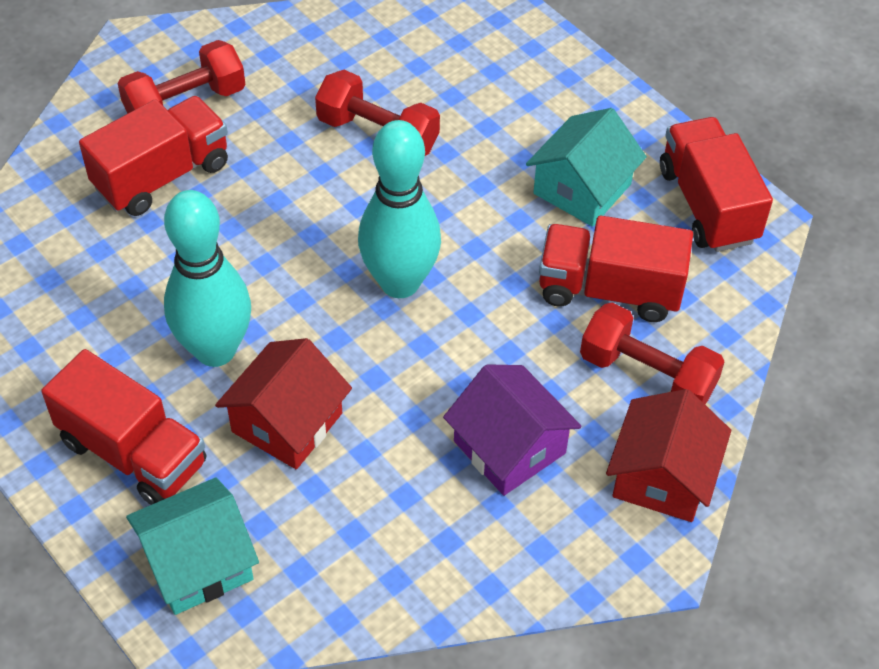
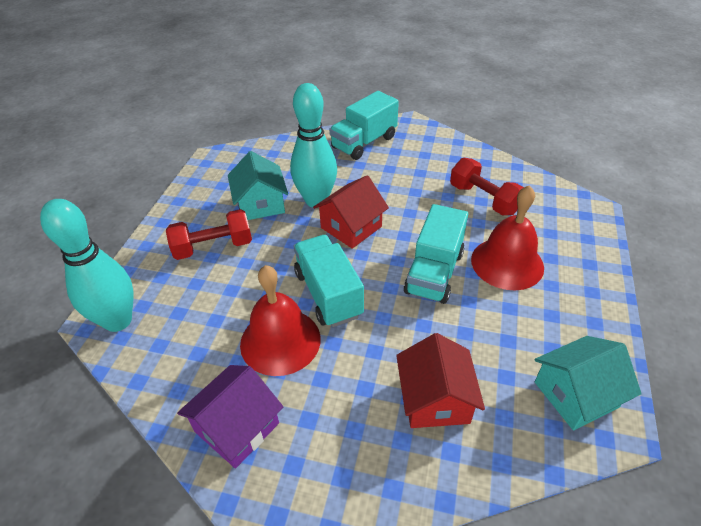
red bell: 0 -> 2
red dumbbell: 3 -> 2
red truck: 4 -> 0
turquoise truck: 0 -> 3

